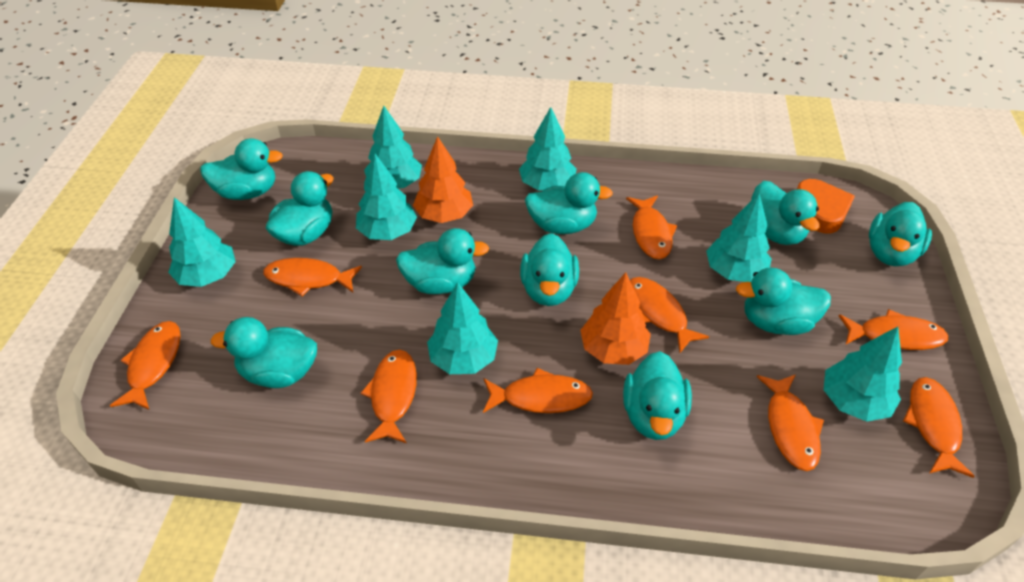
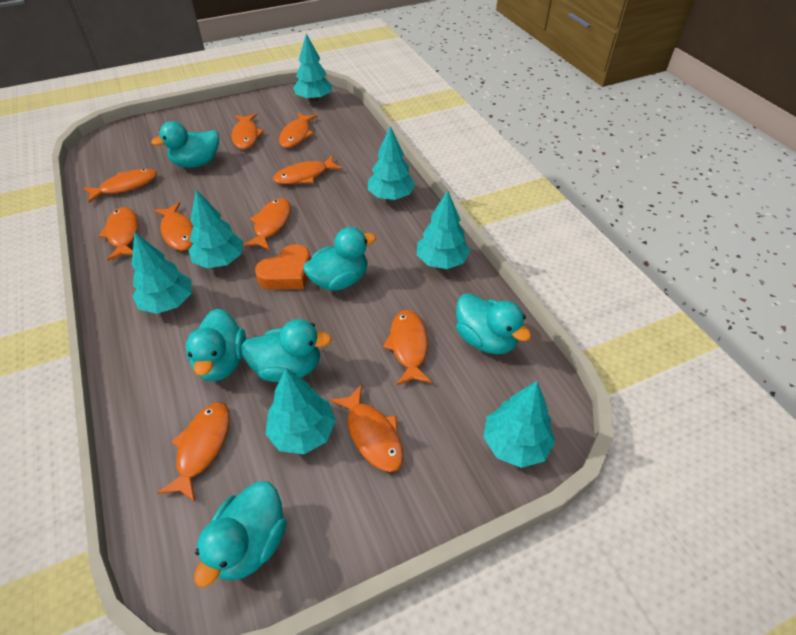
orange fish: 9 -> 10
orange tree: 2 -> 0
turquoise duck: 10 -> 6

